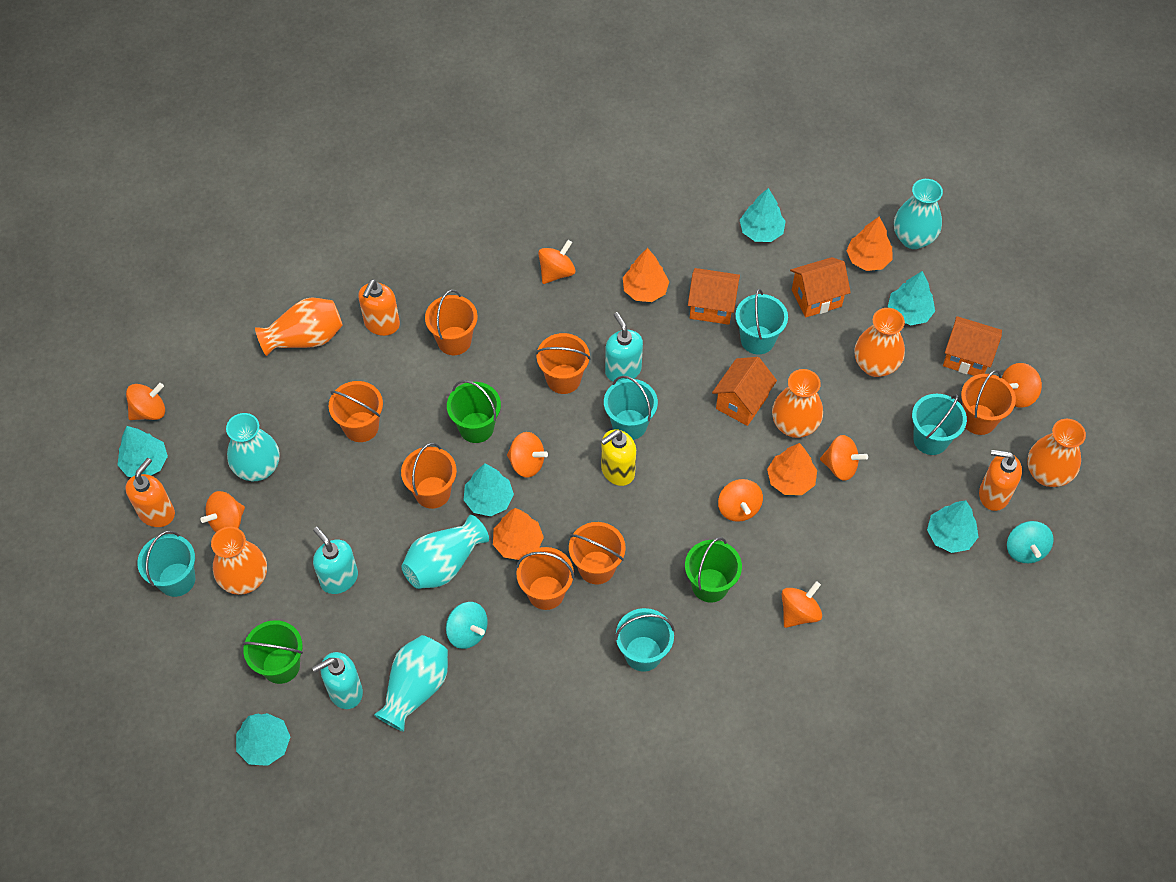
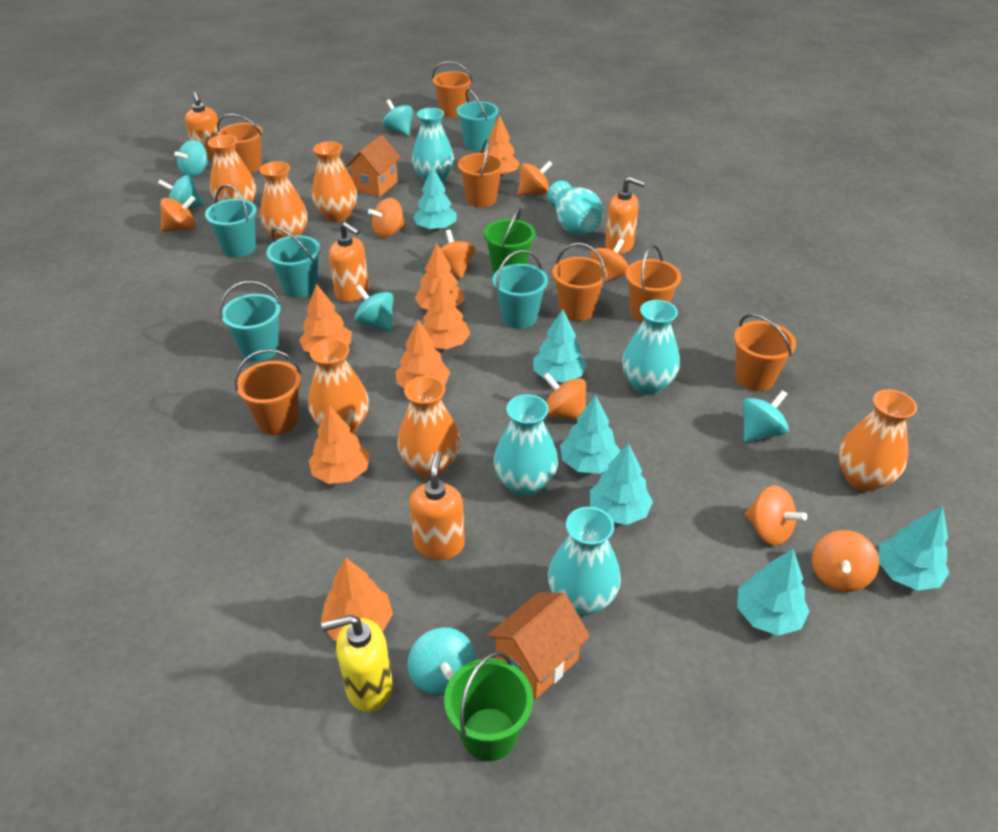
green bucket: 3 -> 2
orange house: 4 -> 2
orange soap dispenser: 3 -> 4
orange tree: 4 -> 7
orange vase: 5 -> 6
turquoise soap dispenser: 3 -> 0
turquoise spinning top: 2 -> 6
turquoise vase: 4 -> 5

